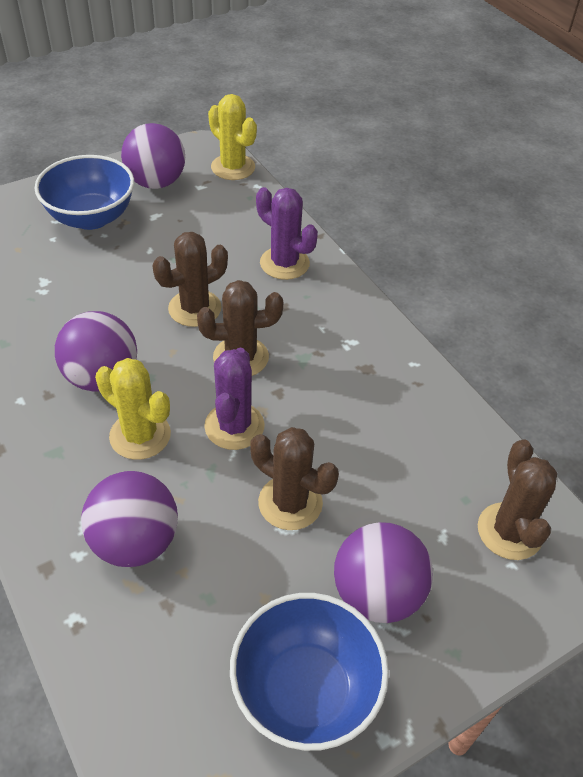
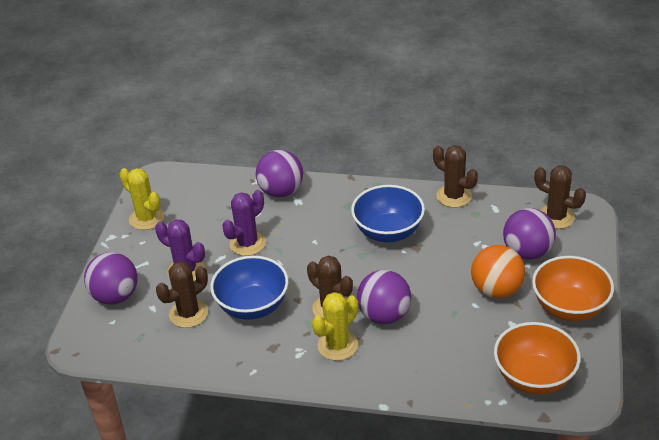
orange ball: 0 -> 1
orange bowl: 0 -> 2

